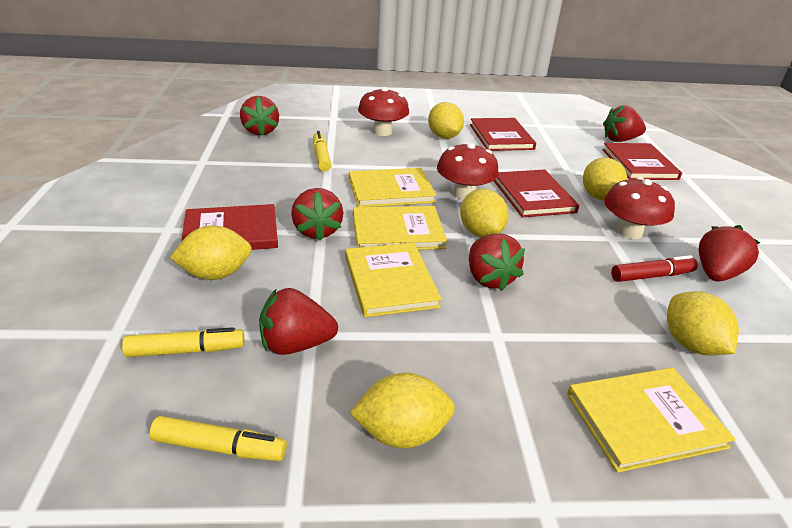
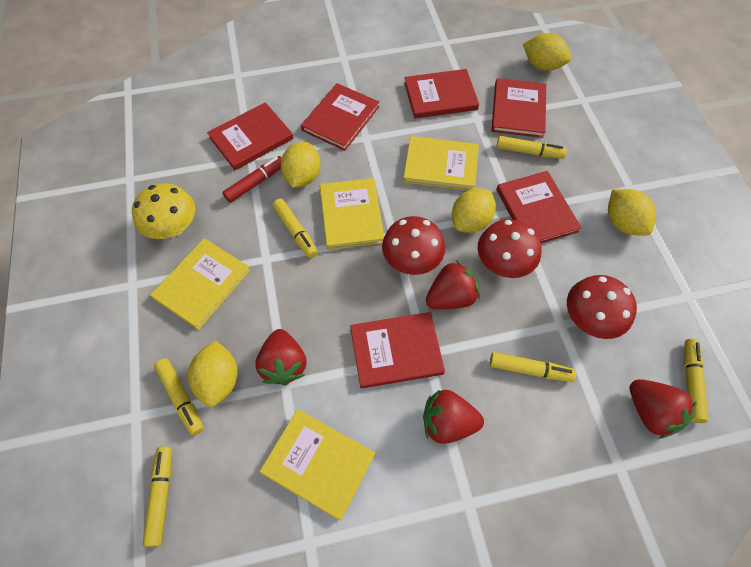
red book: 4 -> 6
red strawberry: 6 -> 4
yellow lemon: 6 -> 5
yellow marker: 3 -> 6
yellow mushroom: 0 -> 1

